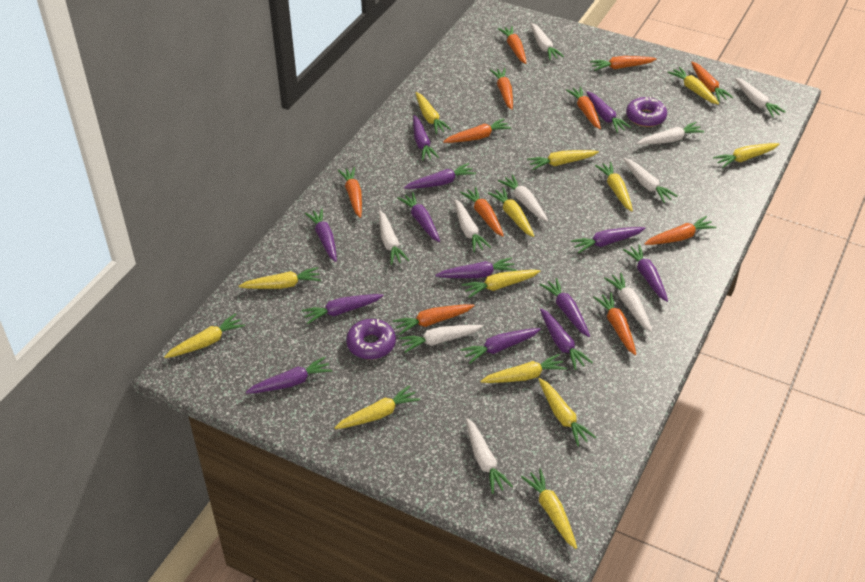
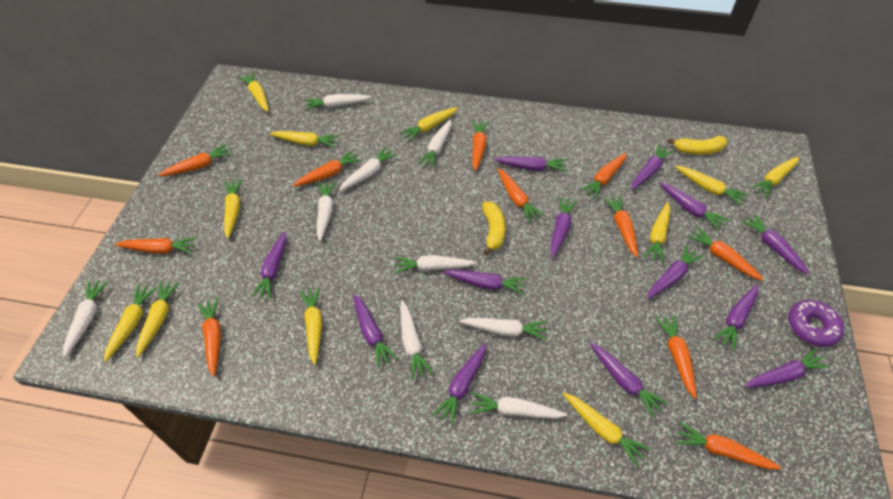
purple donut: 2 -> 1
white carrot: 10 -> 9
yellow banana: 0 -> 2
yellow carrot: 13 -> 11

